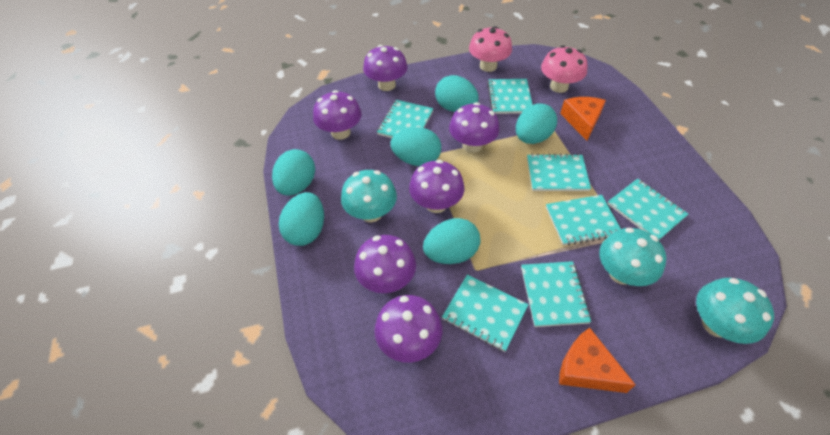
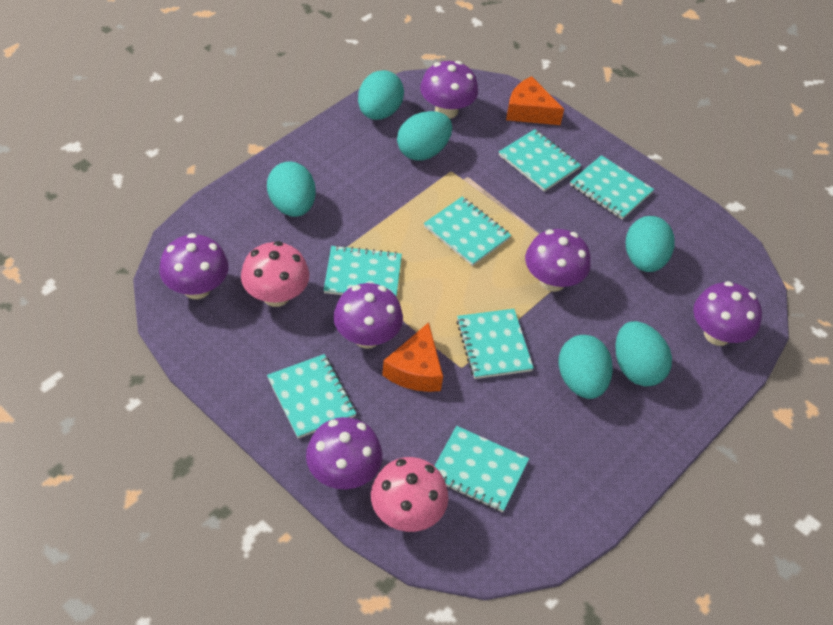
turquoise mushroom: 3 -> 0

